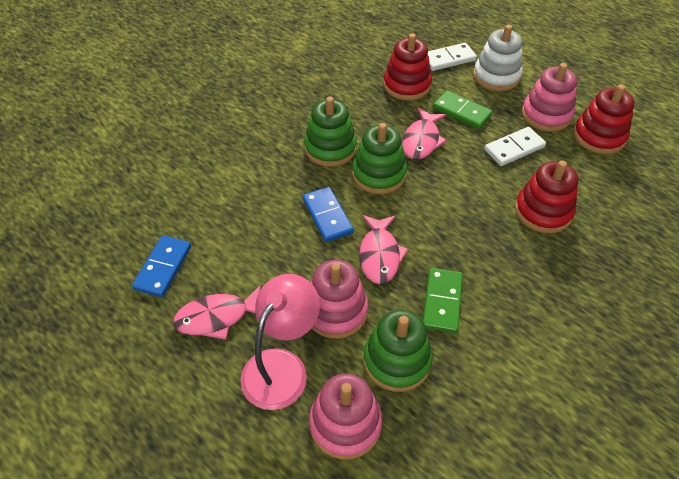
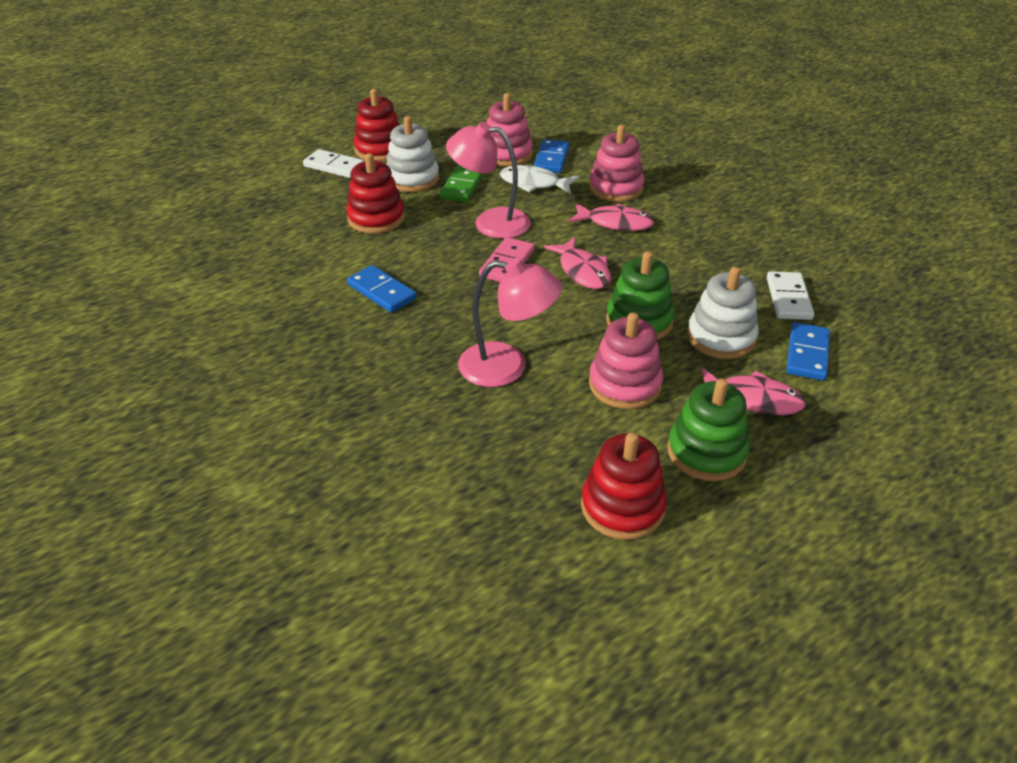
blue domino: 2 -> 3
green domino: 2 -> 1
green stacking toy: 3 -> 2
pink domino: 0 -> 1
pink lamp: 1 -> 2
white fish: 0 -> 1
white stacking toy: 1 -> 2

